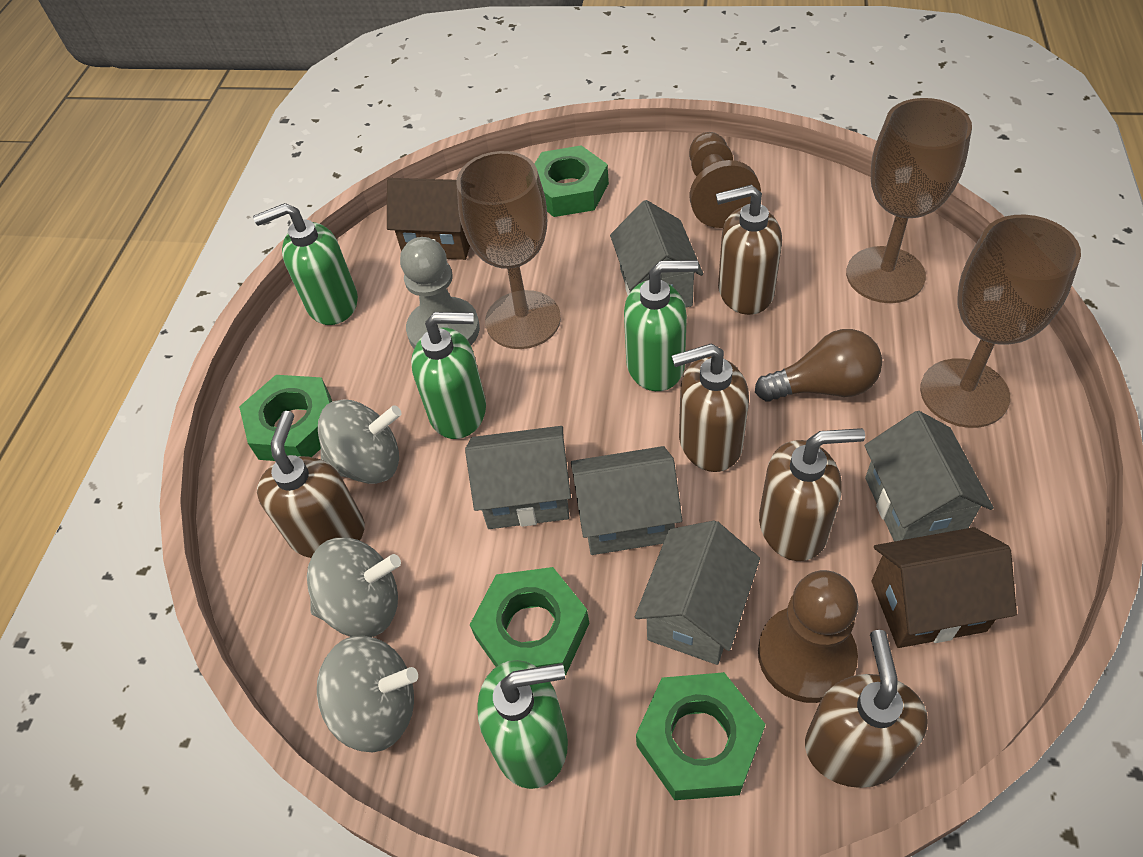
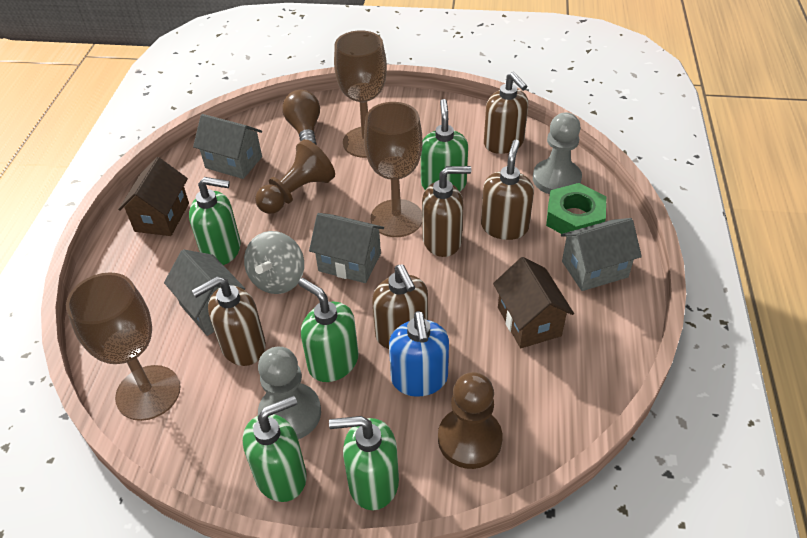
blue soap dispenser: 0 -> 1
green nut: 4 -> 1
green soap dispenser: 4 -> 5
grey house: 5 -> 4
grey pawn: 1 -> 2
grey spinning top: 3 -> 1

